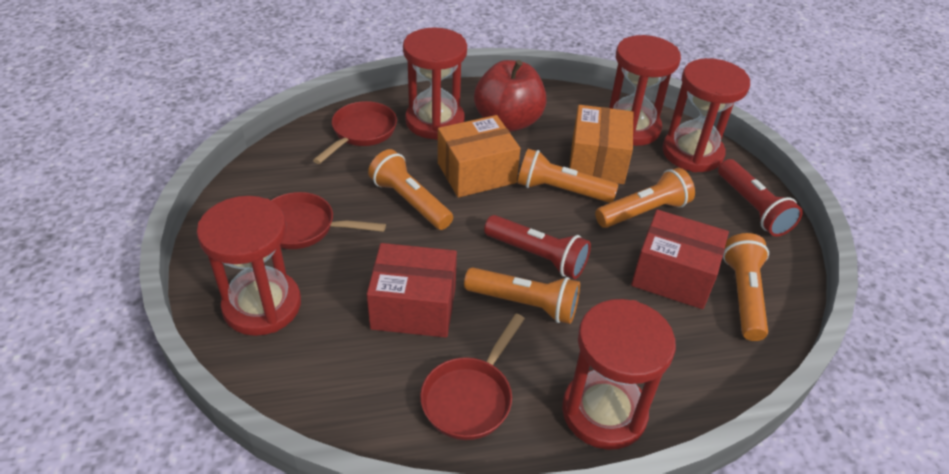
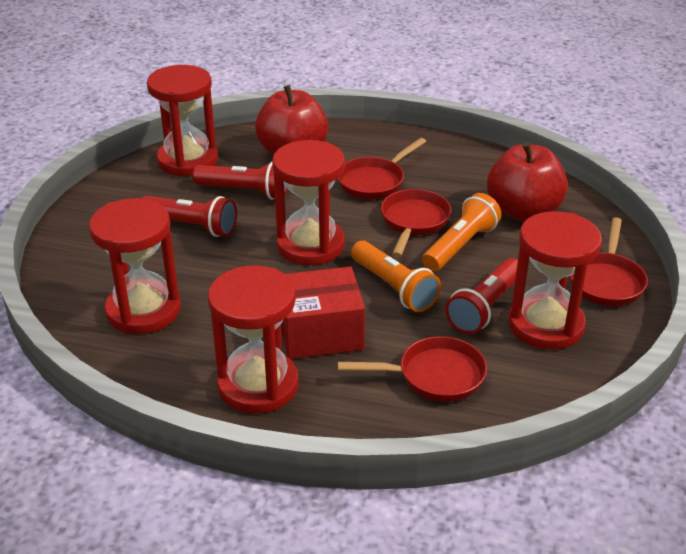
orange box: 2 -> 0
orange flashlight: 5 -> 2
red apple: 1 -> 2
red box: 2 -> 1
red flashlight: 2 -> 3
red pan: 3 -> 4

